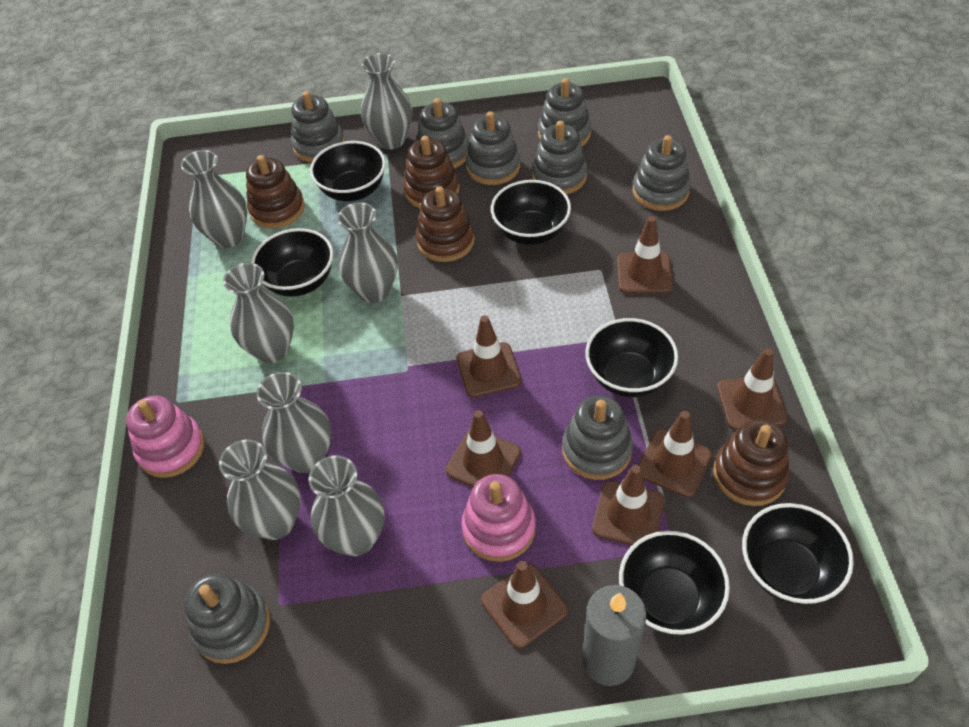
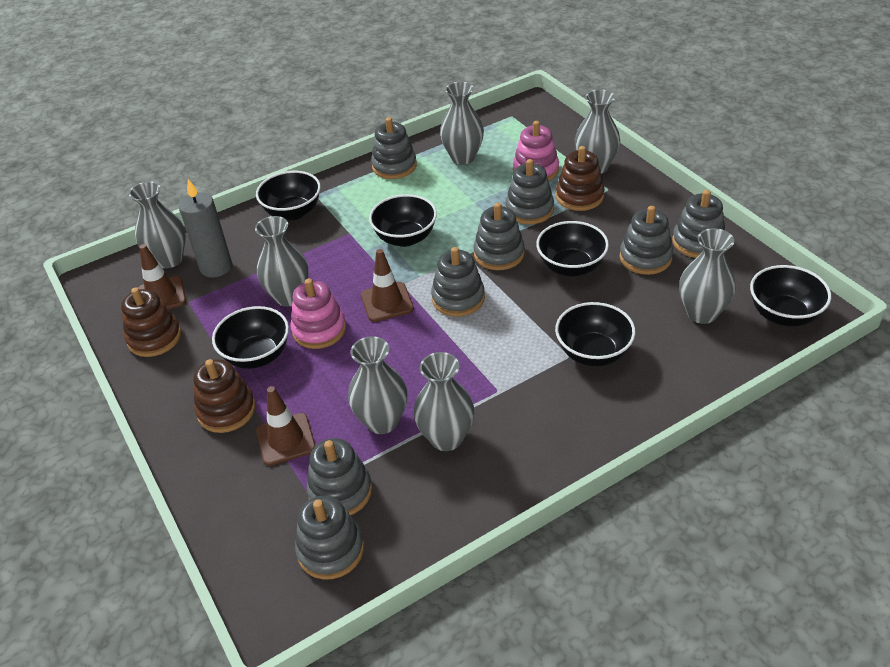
brown stacking toy: 4 -> 3
brown traffic cone: 7 -> 3

